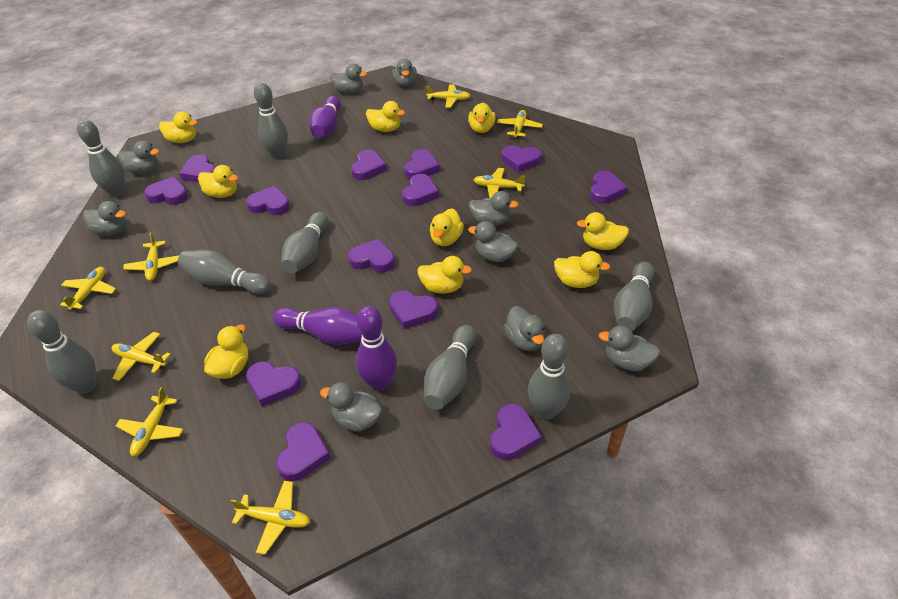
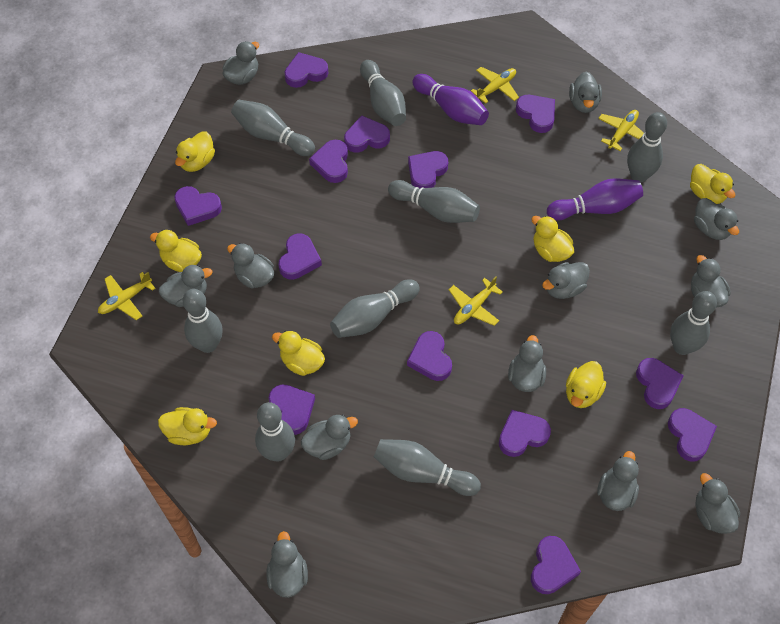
grey bowling pin: 8 -> 9
grey duck: 9 -> 12
purple bowling pin: 3 -> 2
yellow duck: 9 -> 7
yellow plane: 8 -> 4

